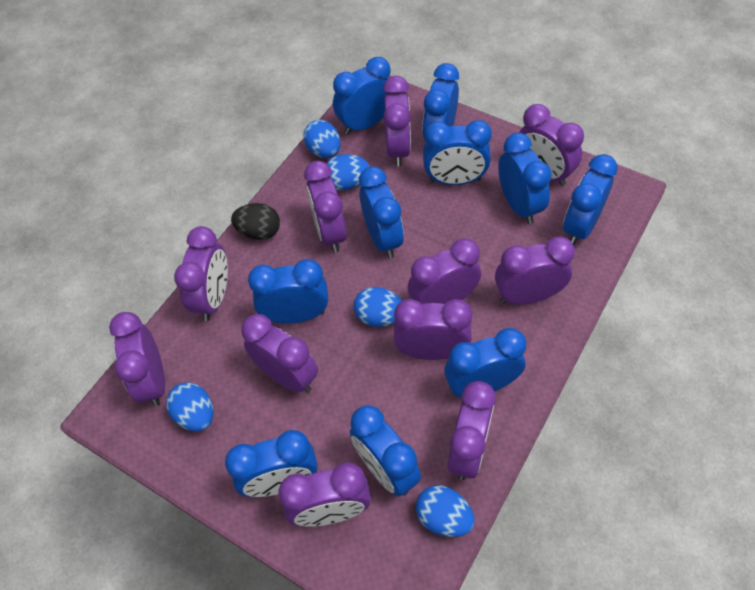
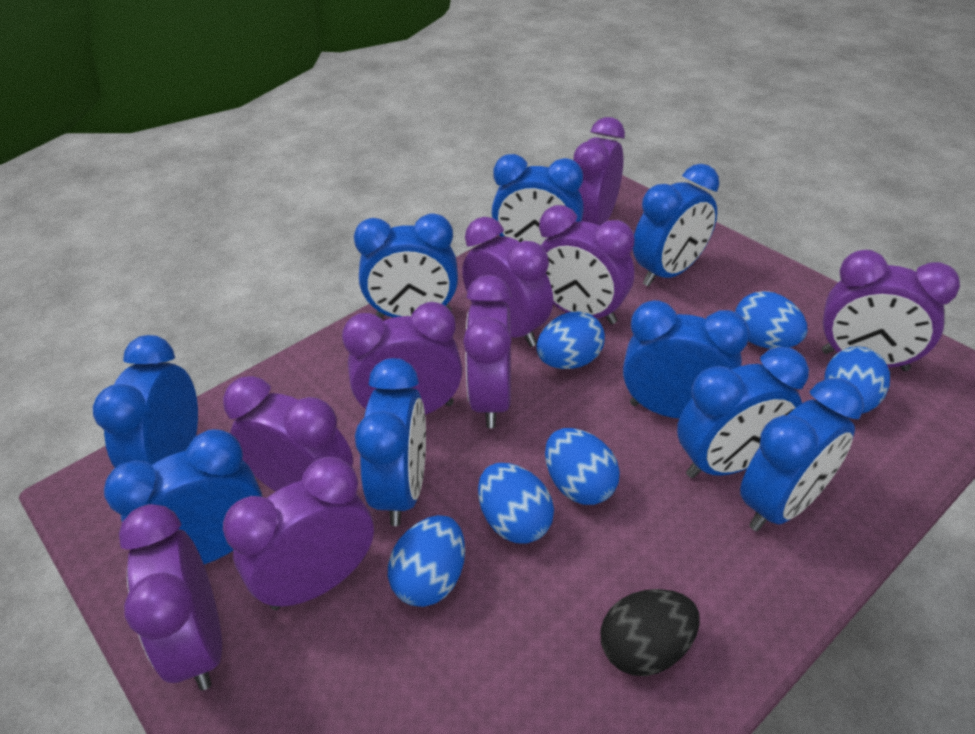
blue clock: 10 -> 9
blue egg: 5 -> 6
purple clock: 11 -> 9

